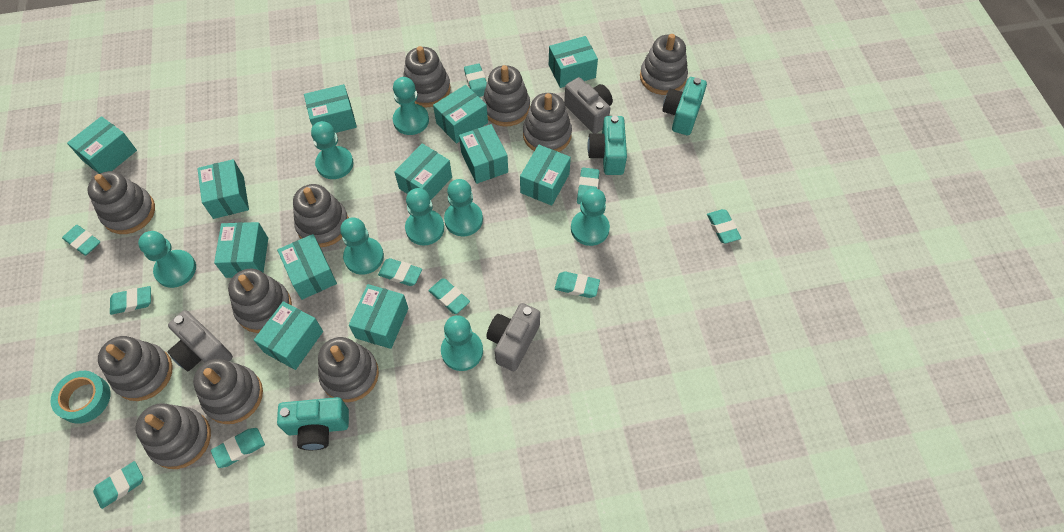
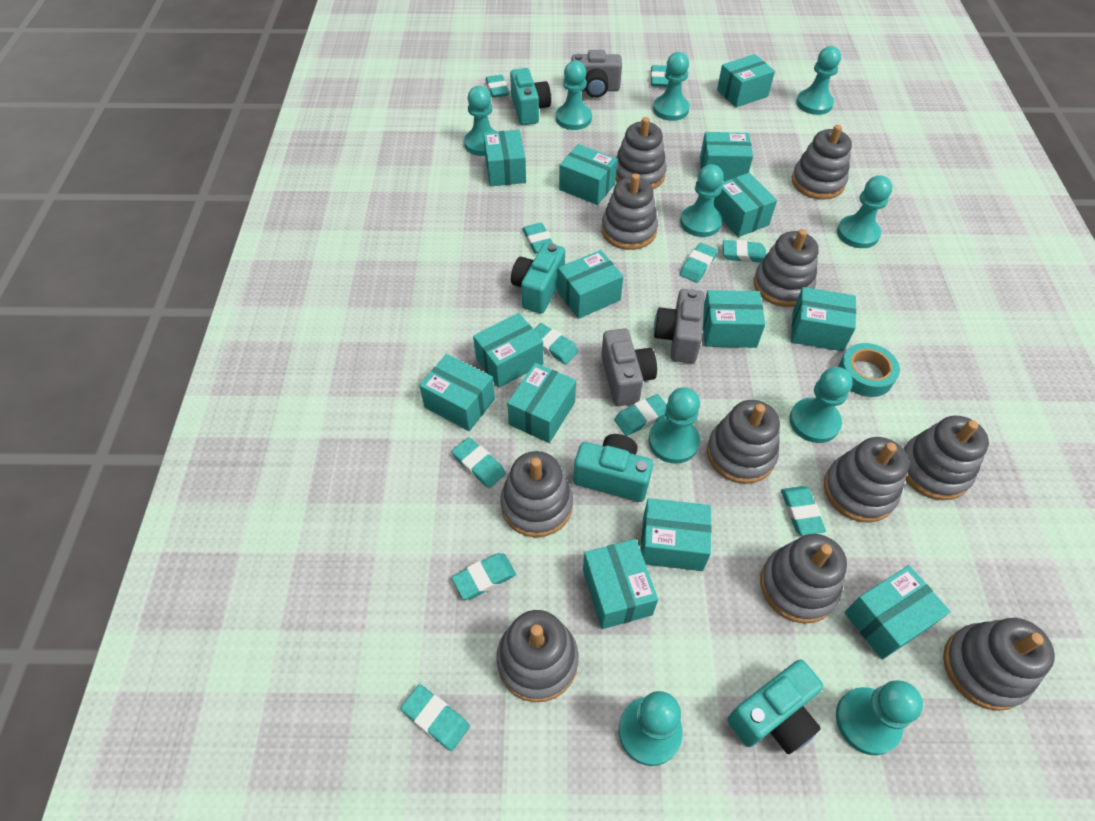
turquoise box: 12 -> 14
turquoise camera: 3 -> 4
turquoise eraser: 10 -> 11
turquoise pawn: 8 -> 10

